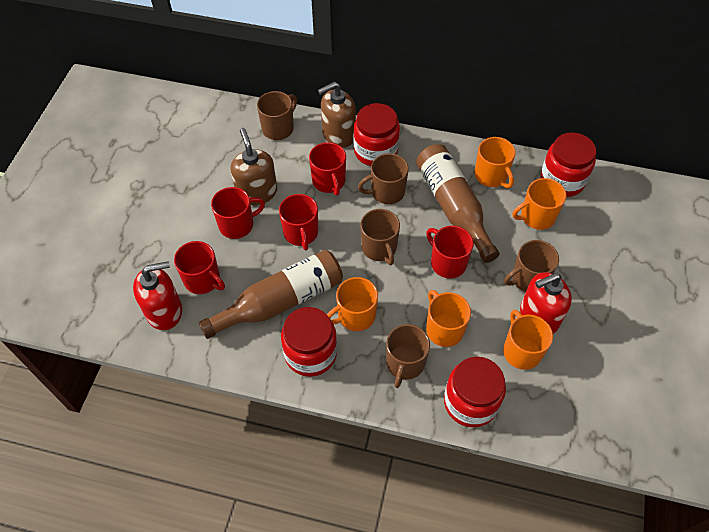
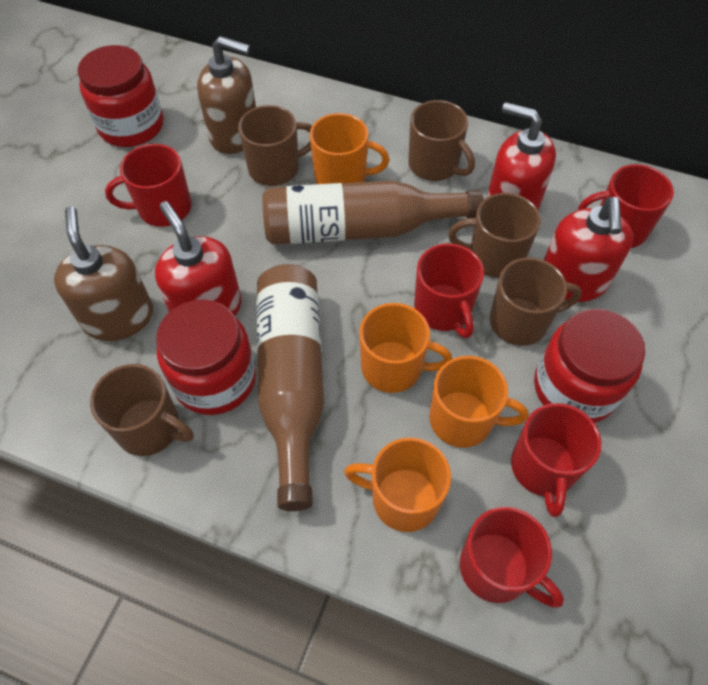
orange mug: 5 -> 4
red jar: 4 -> 3
red soap dispenser: 2 -> 3

